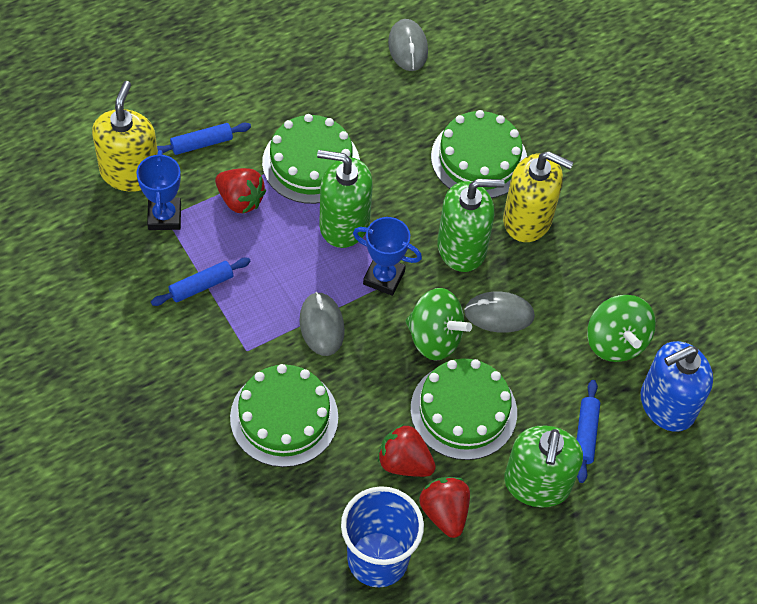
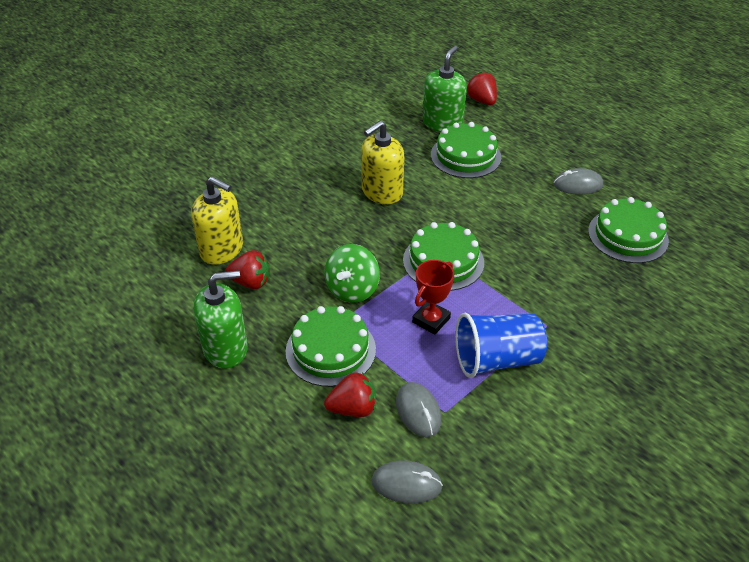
blue rolling pin: 3 -> 0
blue soap dispenser: 1 -> 0
blue trophy: 2 -> 0
green soap dispenser: 3 -> 2
green spinning top: 2 -> 1
red trophy: 0 -> 1

